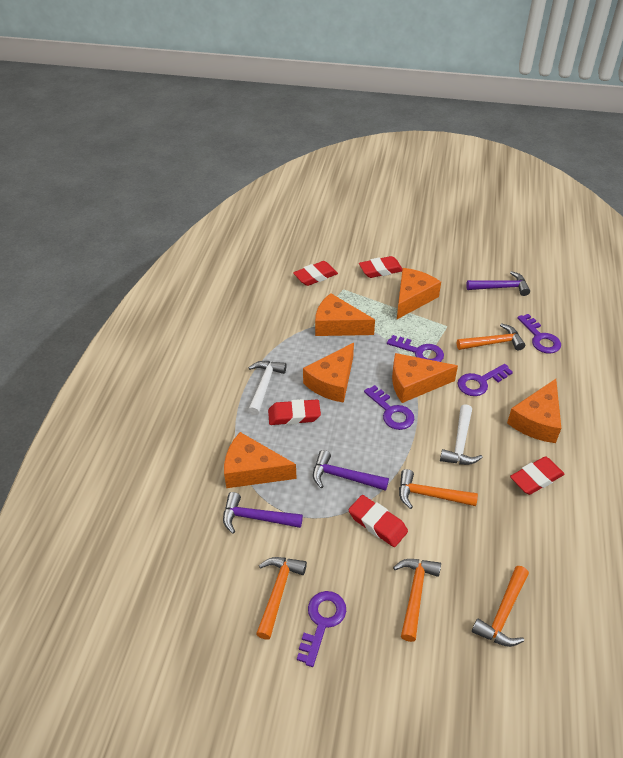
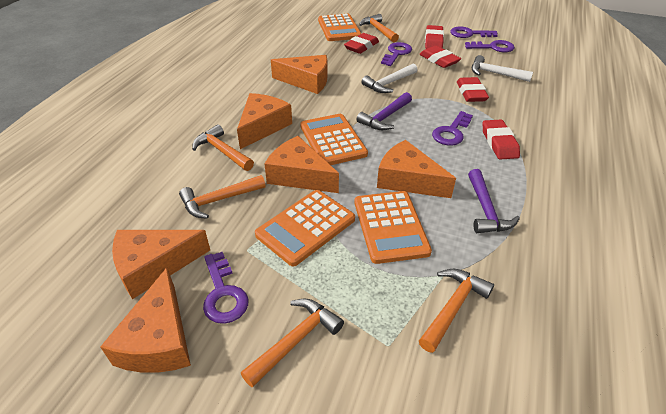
orange calculator: 0 -> 4
purple hammer: 3 -> 2

